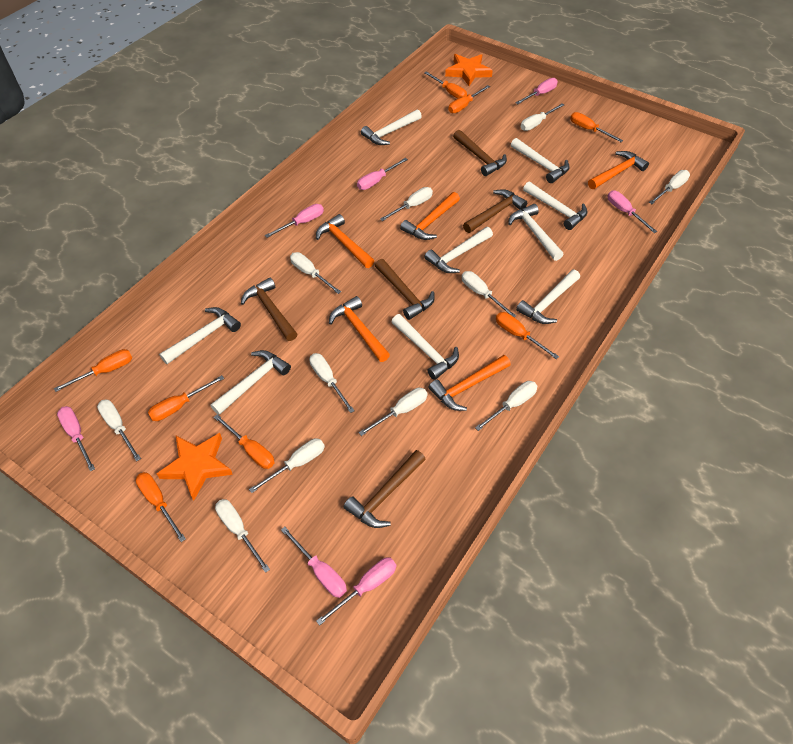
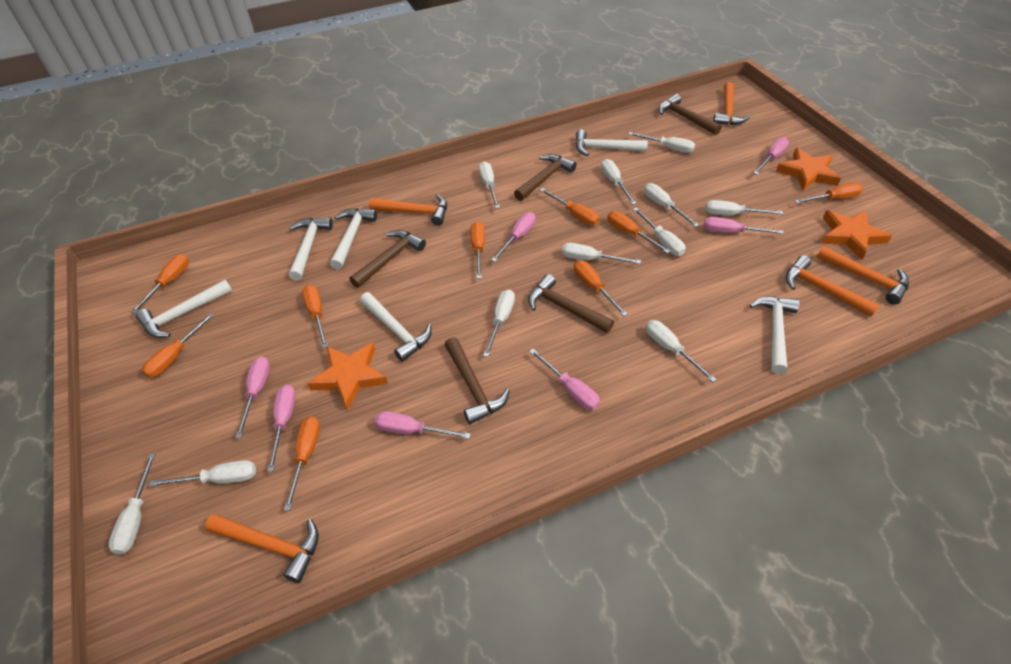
orange screwdriver: 8 -> 9
orange star: 2 -> 3
white hammer: 9 -> 6

